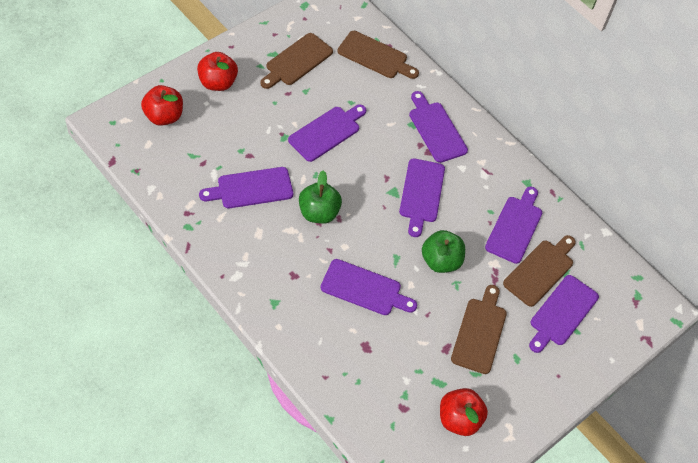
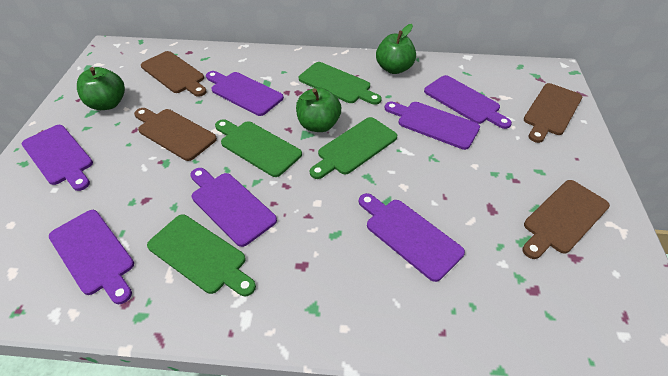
green apple: 2 -> 3
green cutting board: 0 -> 4
red apple: 3 -> 0

